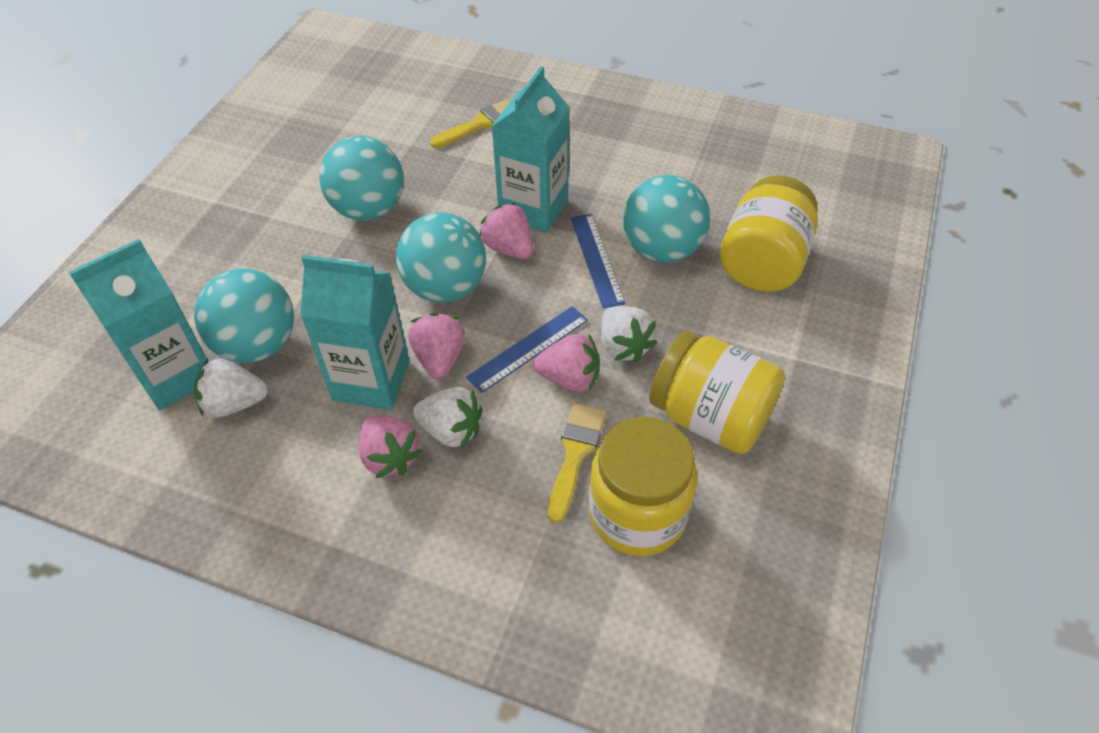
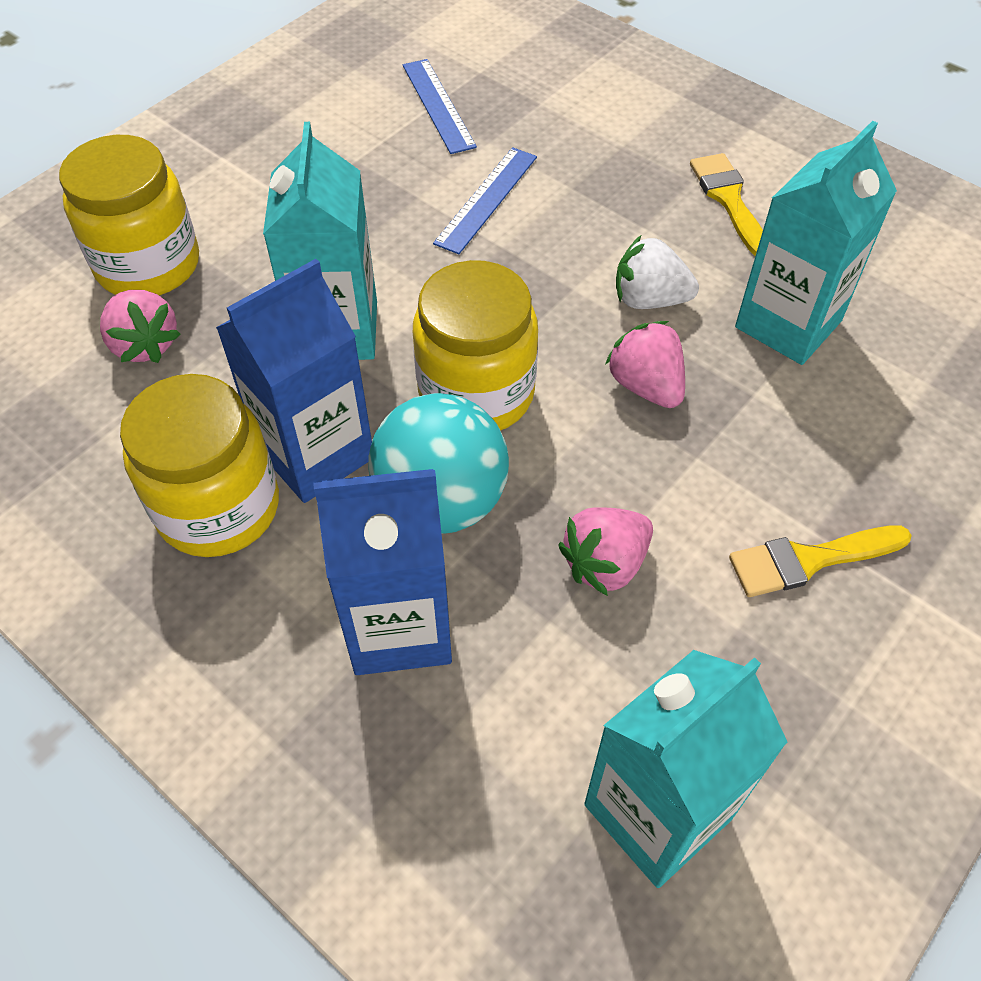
blue carton: 0 -> 2
pink strawberry: 4 -> 3
turquoise ball: 4 -> 1
white strawberry: 3 -> 1

